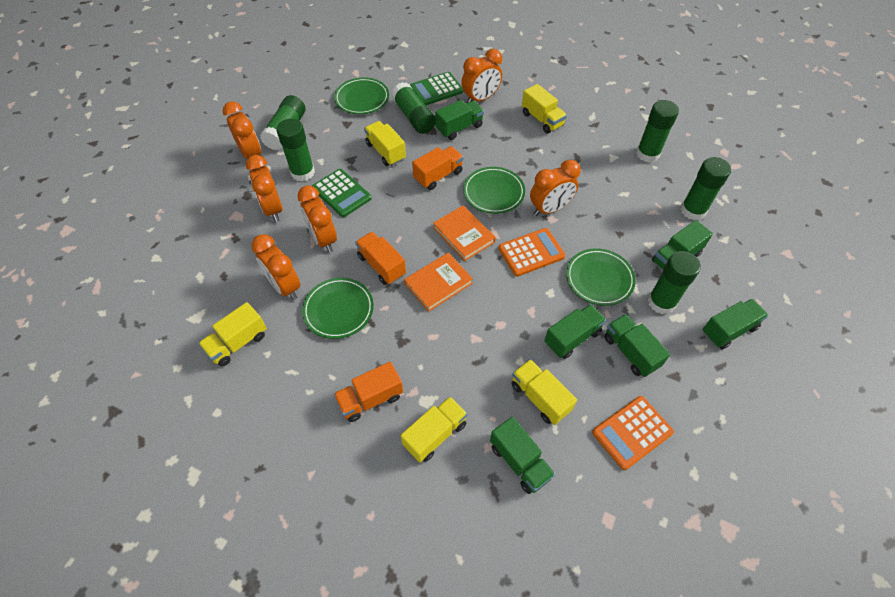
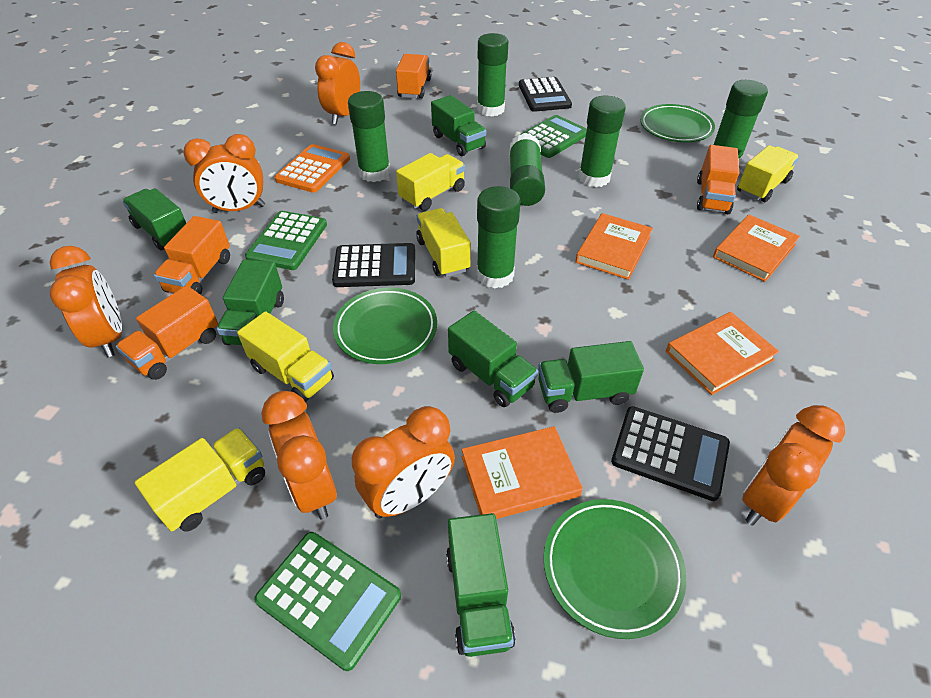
black calculator: 0 -> 3
green calculator: 2 -> 3
green plate: 4 -> 3
orange book: 2 -> 4
orange calculator: 2 -> 1
orange truck: 3 -> 4

